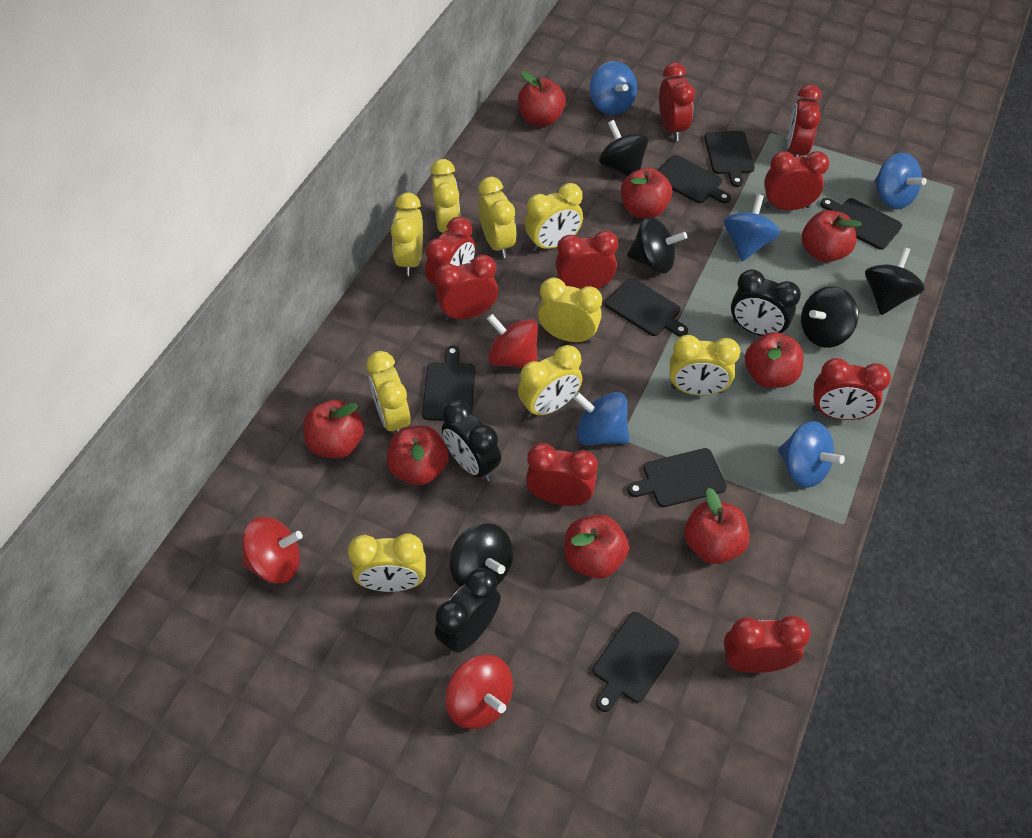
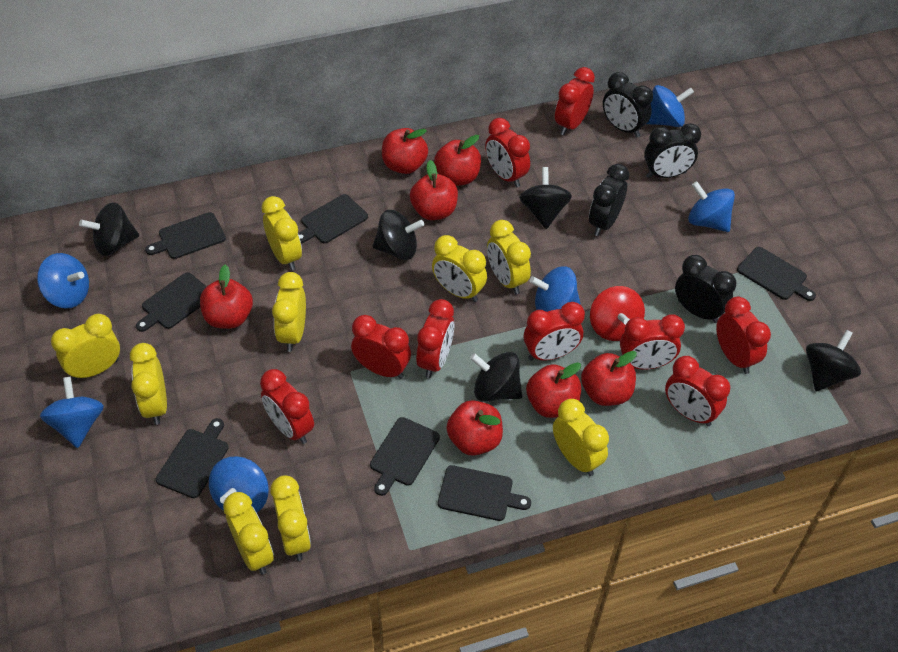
black clock: 3 -> 4
blue spinning top: 5 -> 6
red apple: 8 -> 7
red spinning top: 3 -> 1

